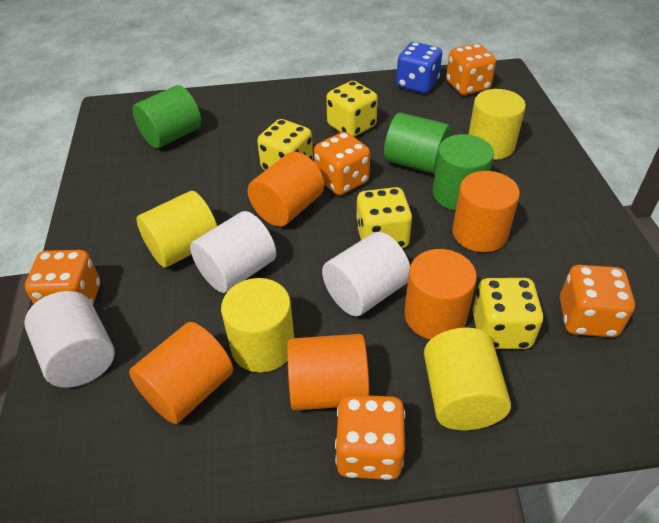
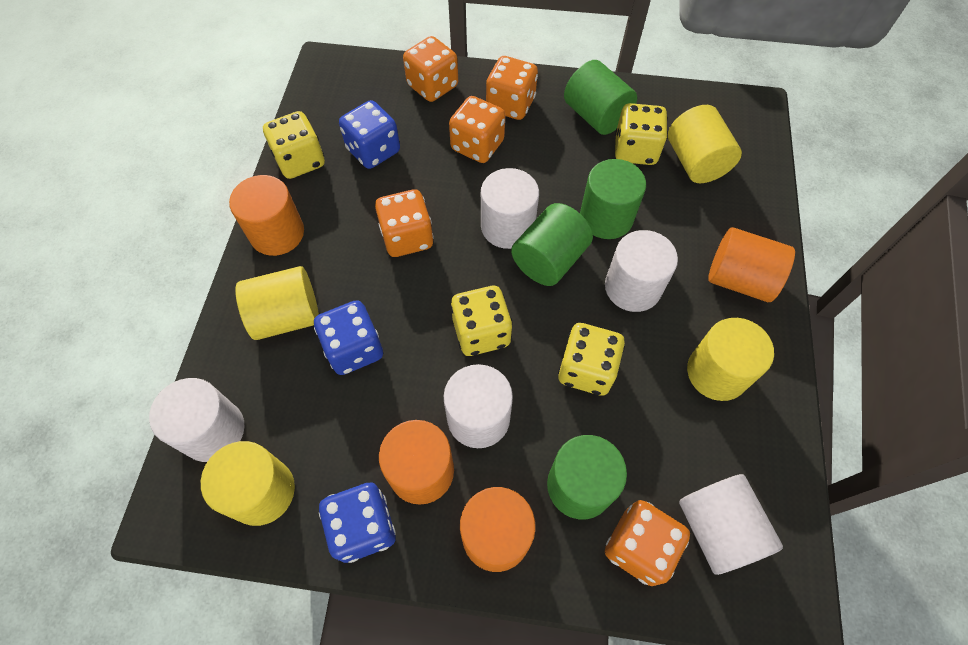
blue dice: 1 -> 3
green cylinder: 3 -> 4
orange cylinder: 5 -> 4
white cylinder: 3 -> 5

